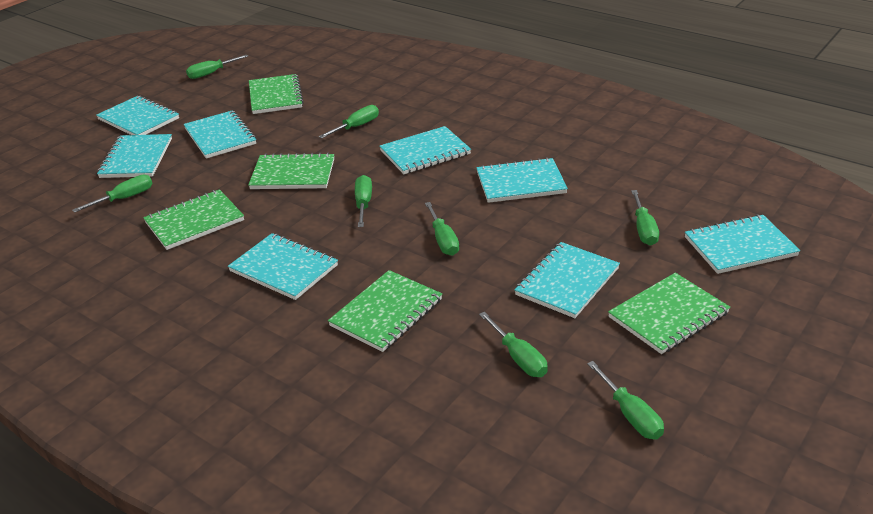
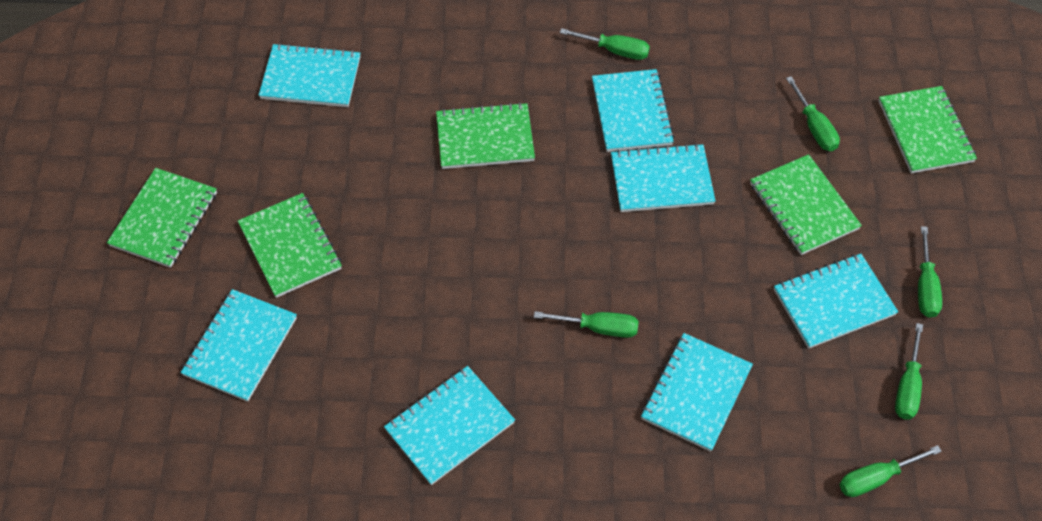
green screwdriver: 8 -> 6
turquoise notebook: 8 -> 7

